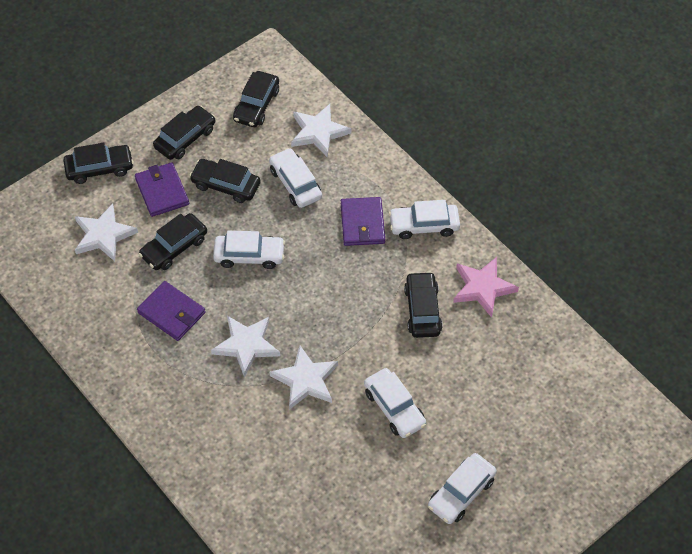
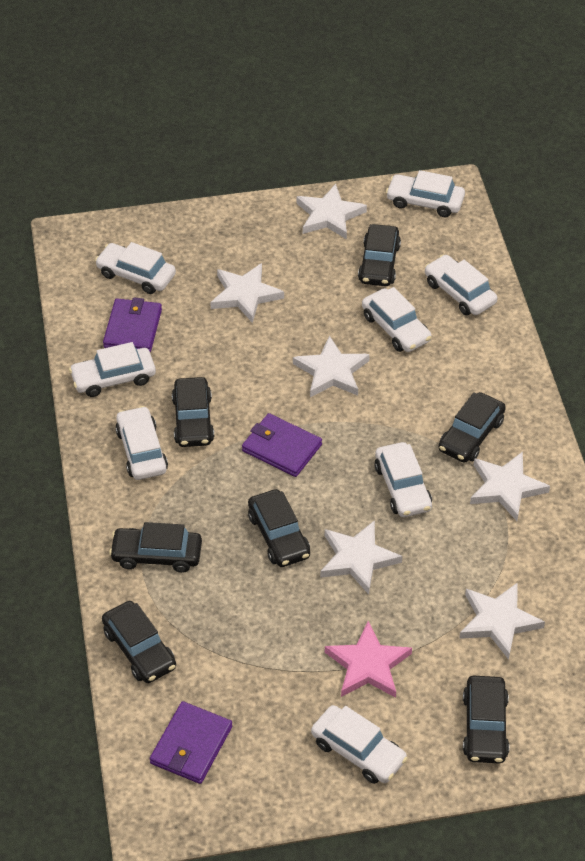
black car: 6 -> 7
white car: 5 -> 8
white star: 4 -> 6

